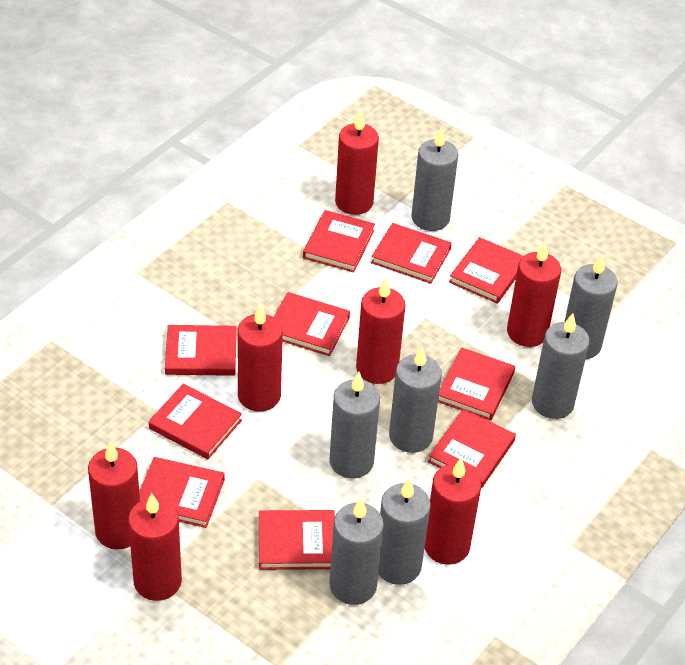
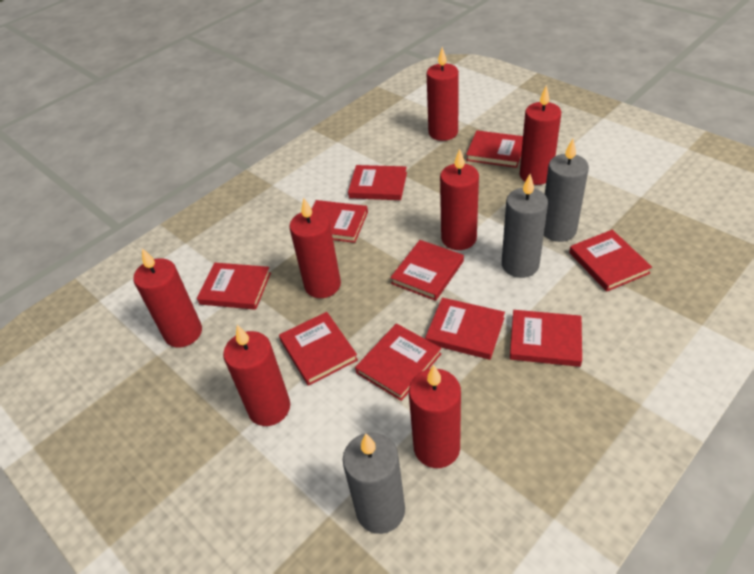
grey candle: 7 -> 3

